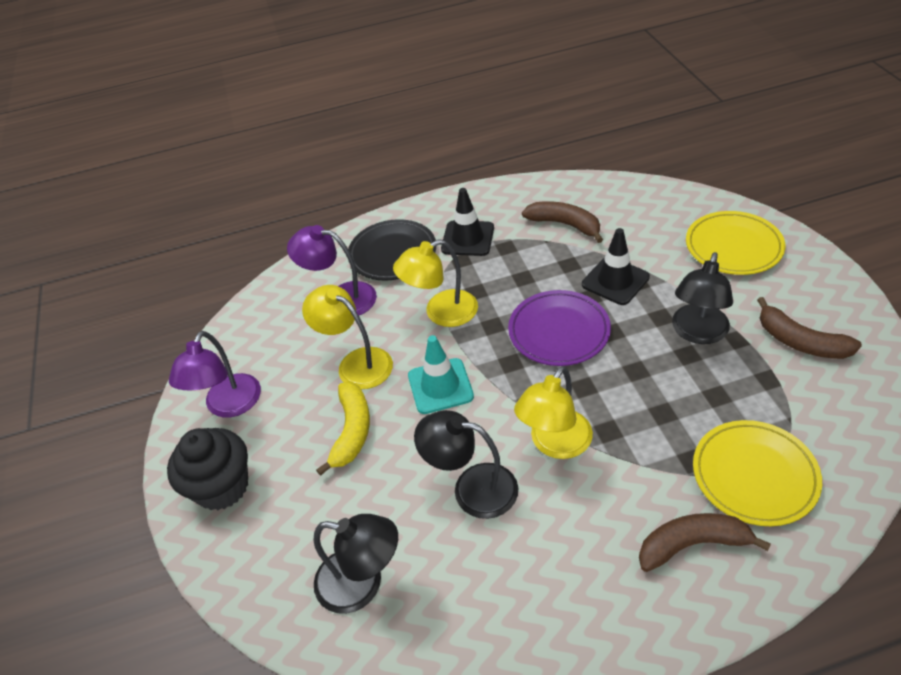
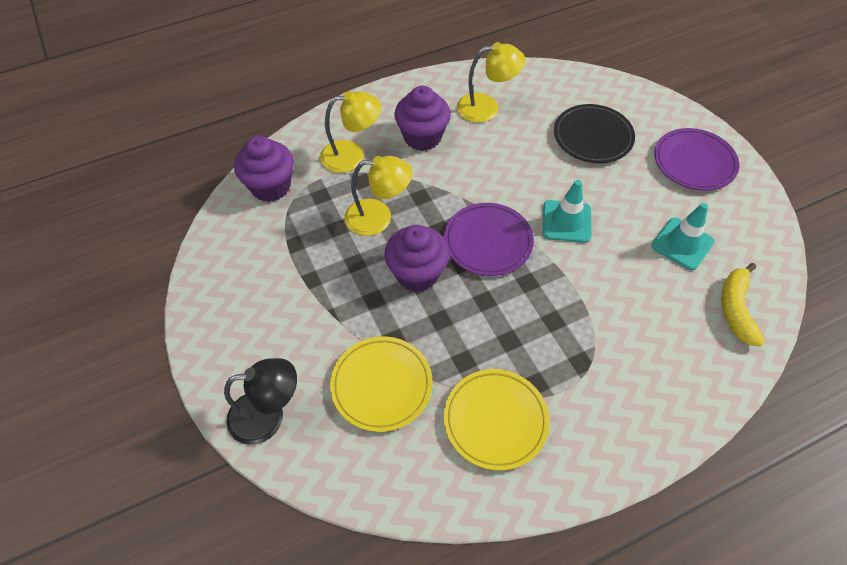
black cupcake: 1 -> 0
black lamp: 3 -> 1
black traffic cone: 2 -> 0
brown banana: 3 -> 0
purple cupcake: 0 -> 3
purple lamp: 2 -> 0
purple plate: 1 -> 2
turquoise traffic cone: 1 -> 2

